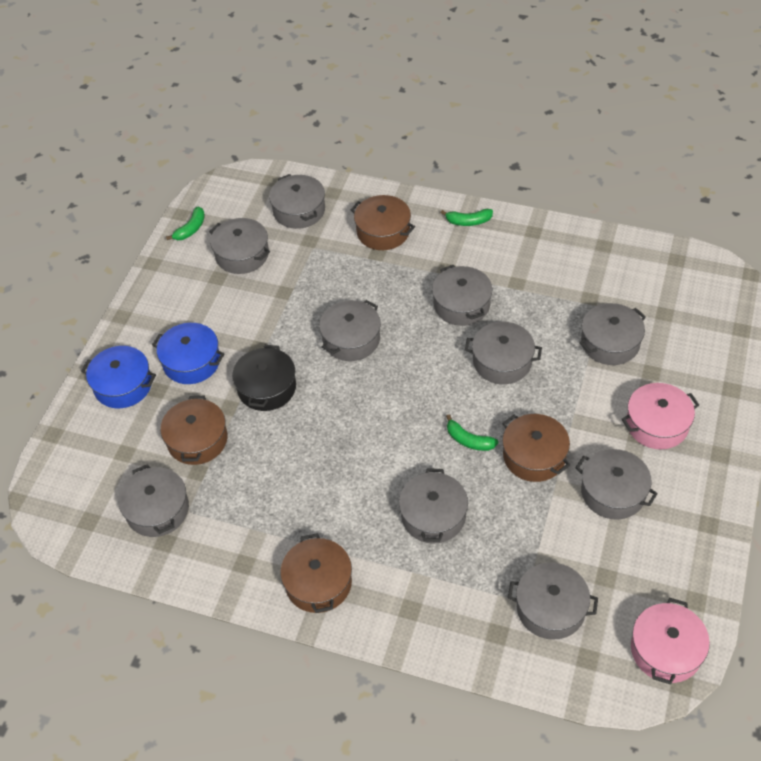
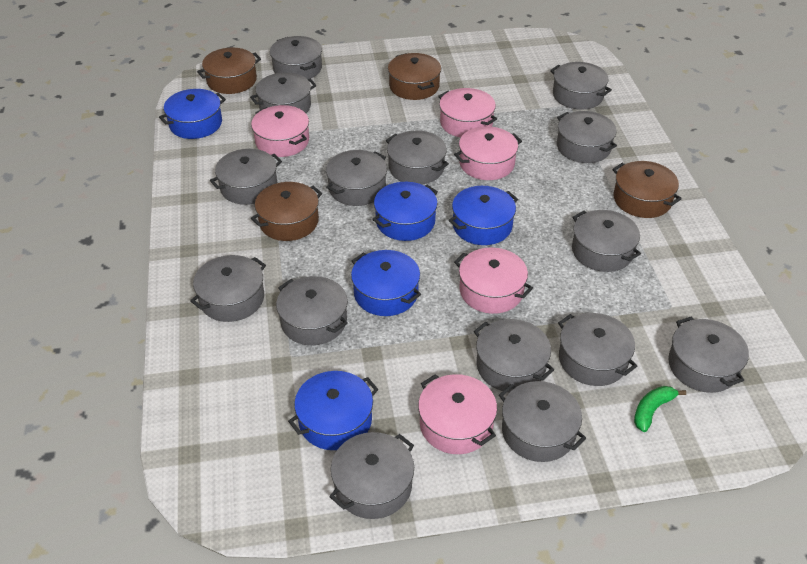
black pot: 1 -> 0
blue pot: 2 -> 5
green banana: 3 -> 1
grey pot: 10 -> 15
pink pot: 2 -> 5

